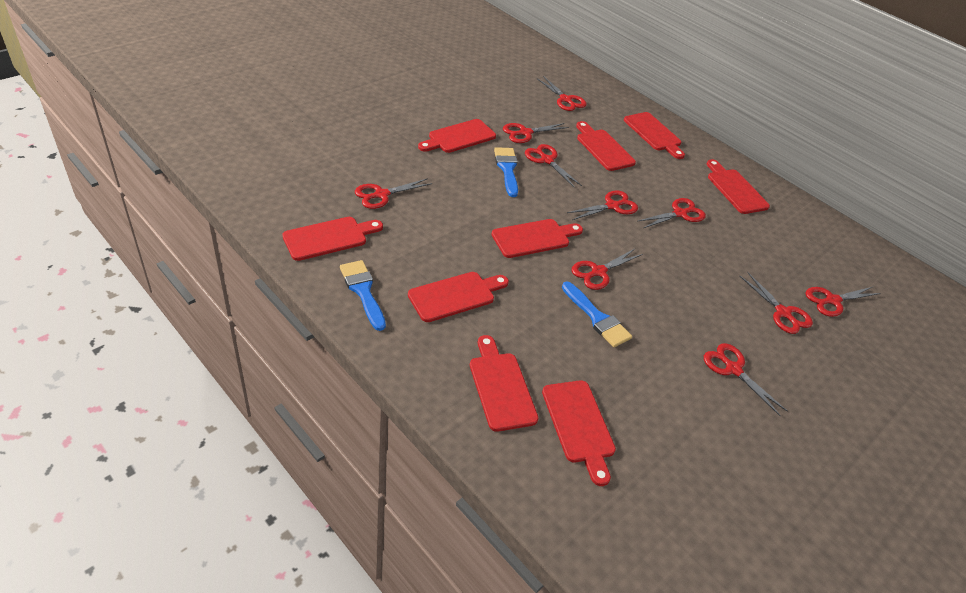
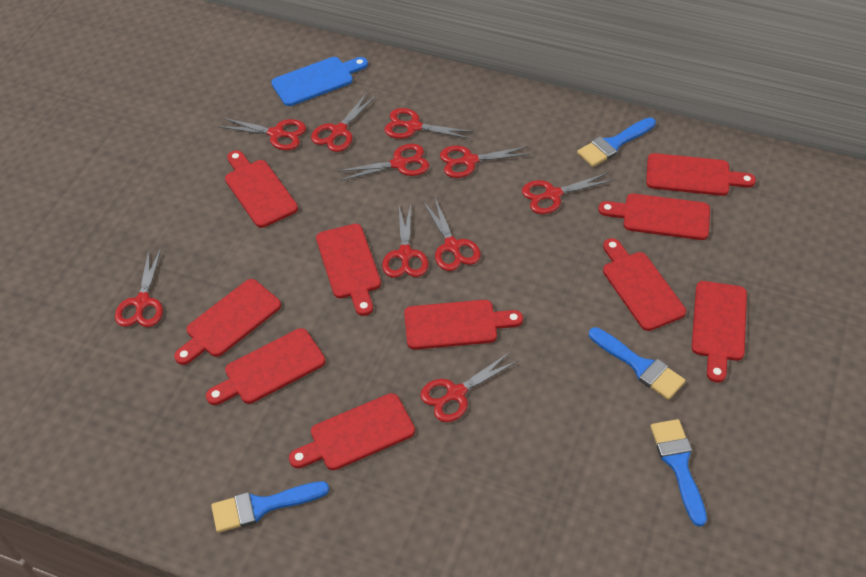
blue brush: 3 -> 4
blue cutting board: 0 -> 1
red cutting board: 9 -> 10

